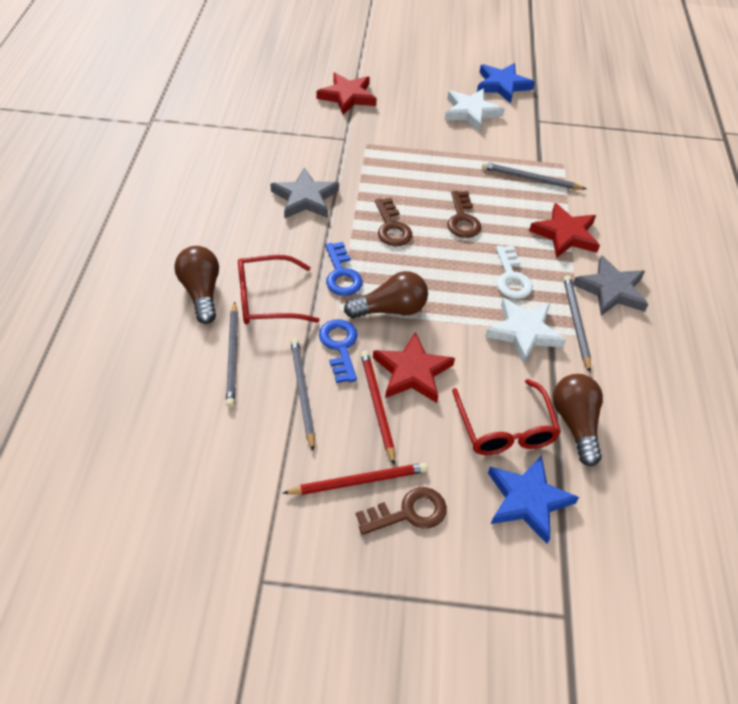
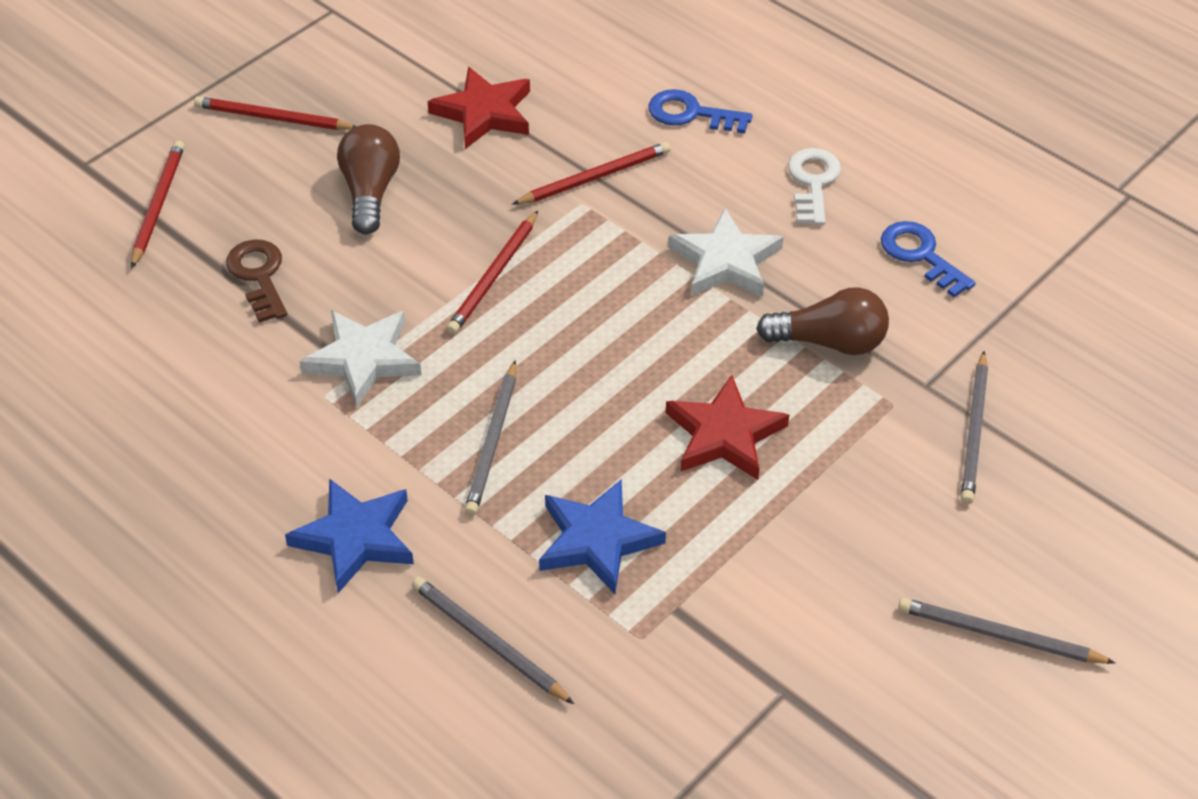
brown key: 3 -> 1
brown light bulb: 3 -> 2
grey star: 2 -> 0
red glasses: 2 -> 0
red pencil: 2 -> 4
red star: 3 -> 2

